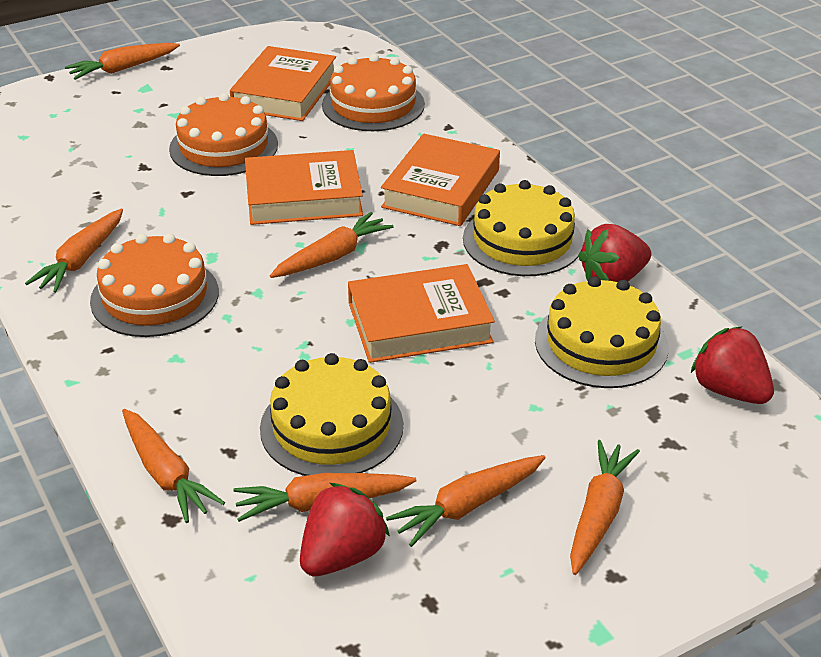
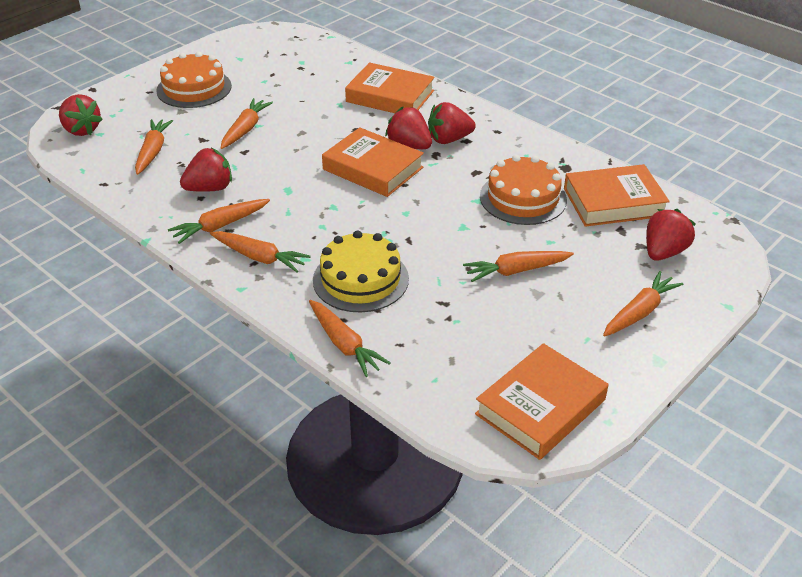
orange cake: 3 -> 2
red strawberry: 3 -> 5
yellow cake: 3 -> 1

